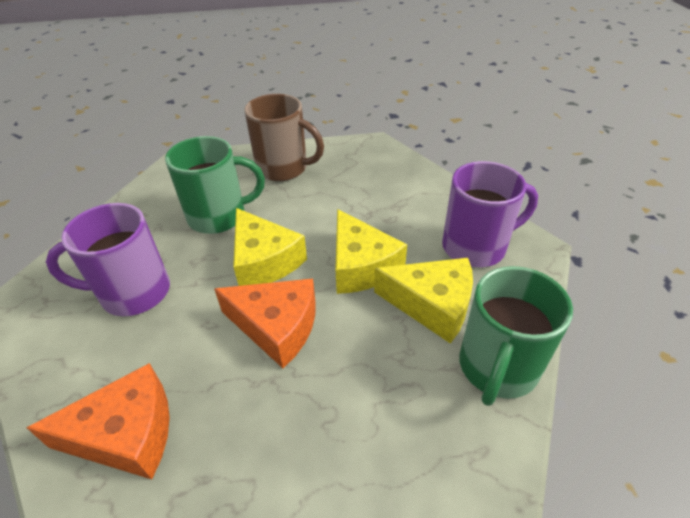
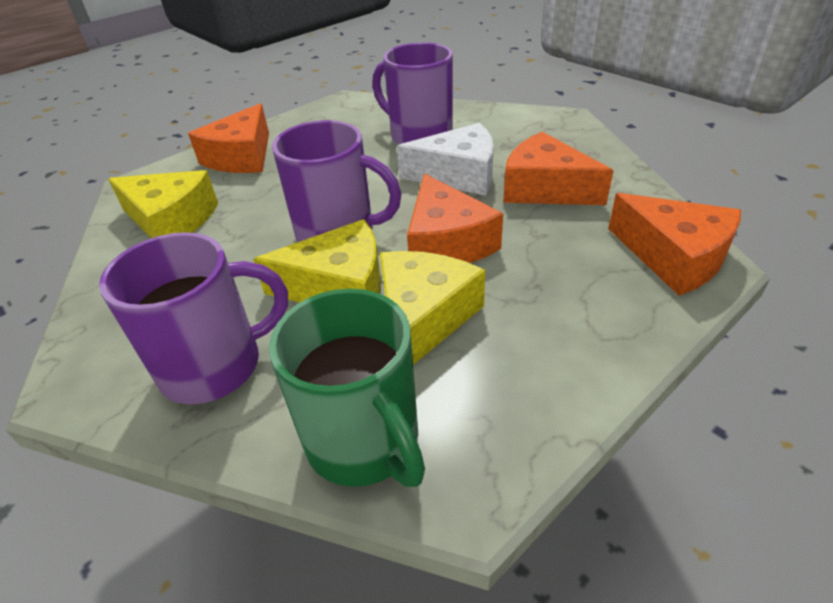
brown mug: 1 -> 0
green mug: 2 -> 1
orange cheese: 2 -> 4
purple mug: 2 -> 3
white cheese: 0 -> 1

